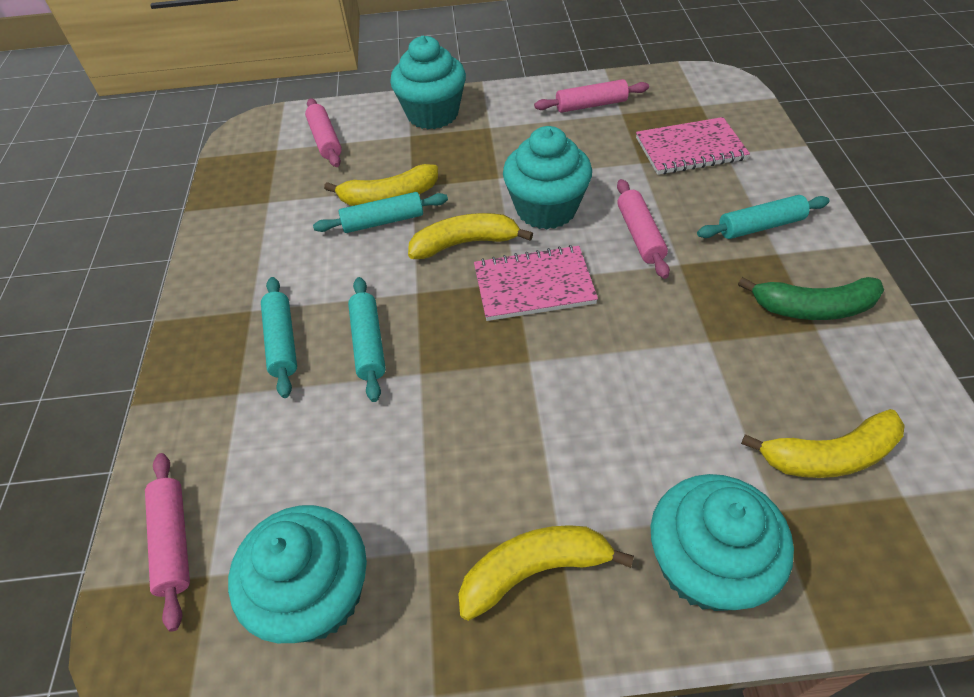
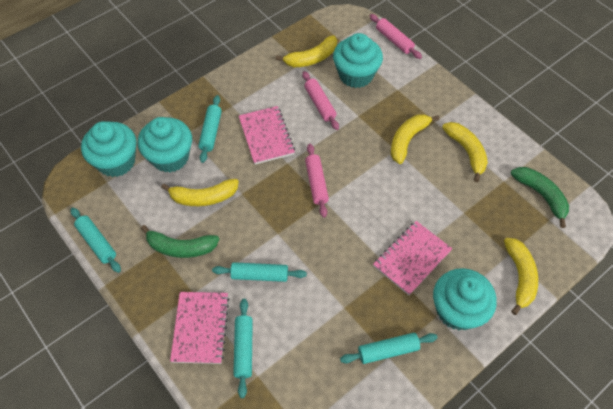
green banana: 1 -> 2
pink notebook: 2 -> 3
pink rolling pin: 4 -> 3
turquoise rolling pin: 4 -> 5
yellow banana: 4 -> 5

